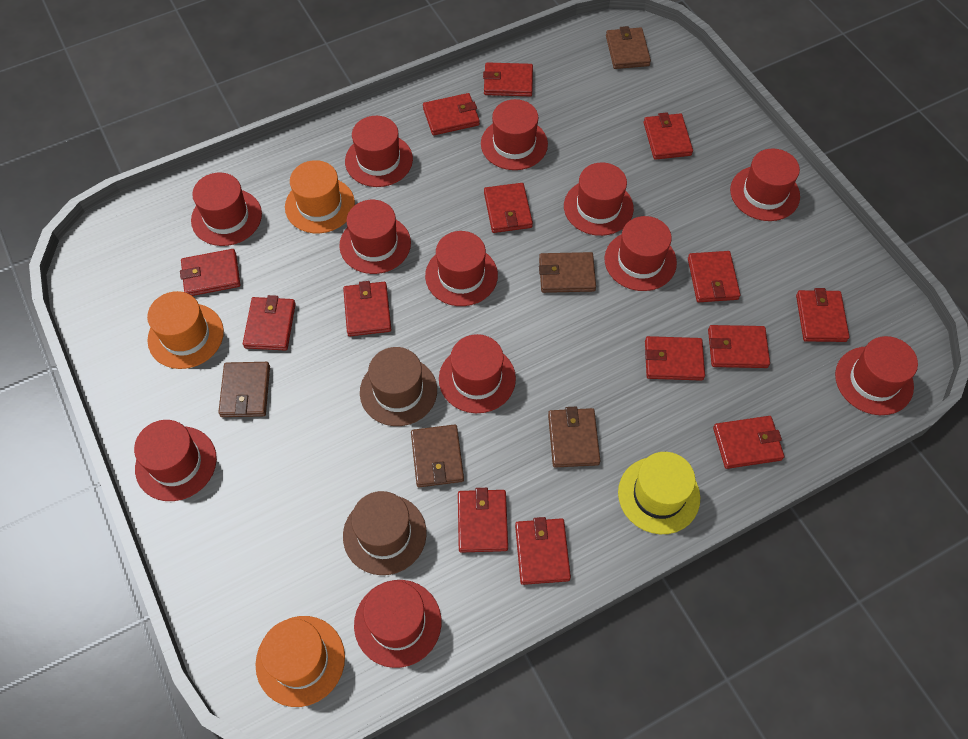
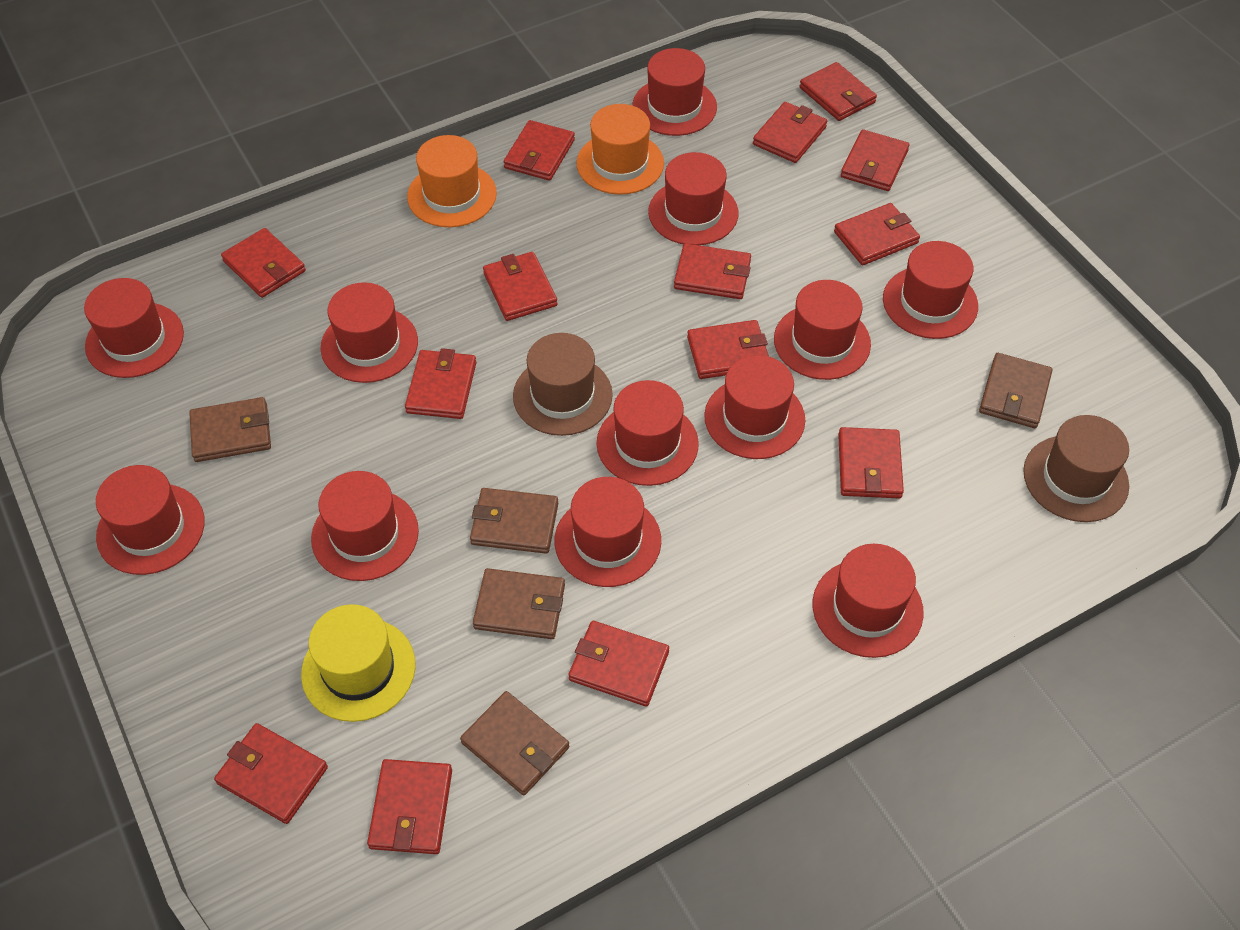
orange hat: 3 -> 2

